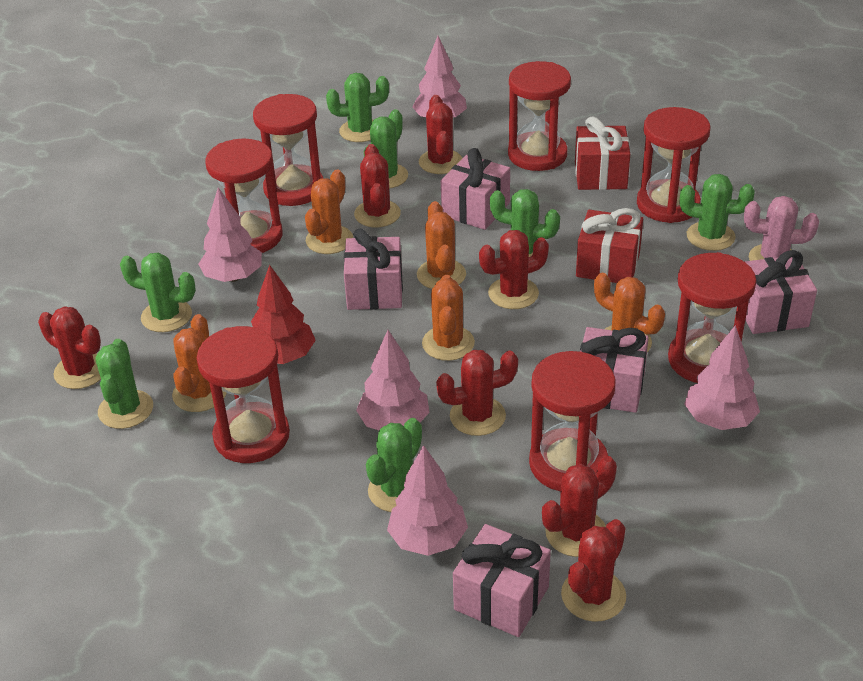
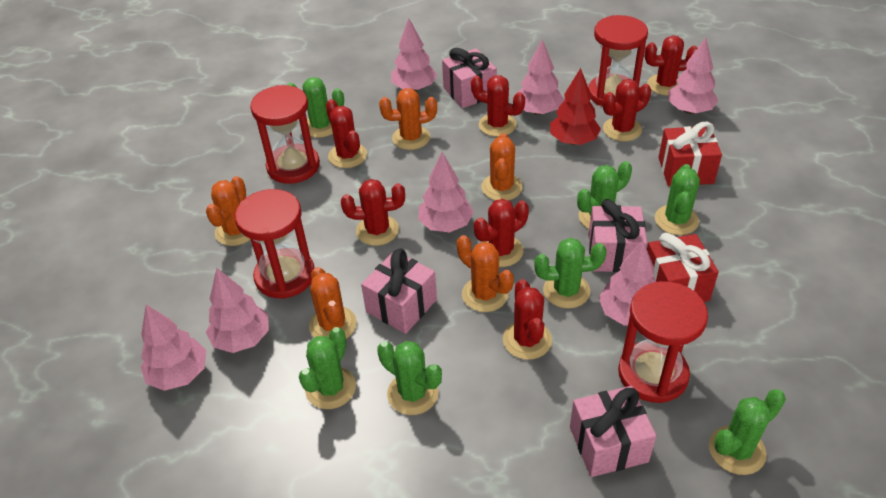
pink cactus: 1 -> 0
pink gift: 5 -> 4
pink tree: 5 -> 7
red hourglass: 7 -> 4

